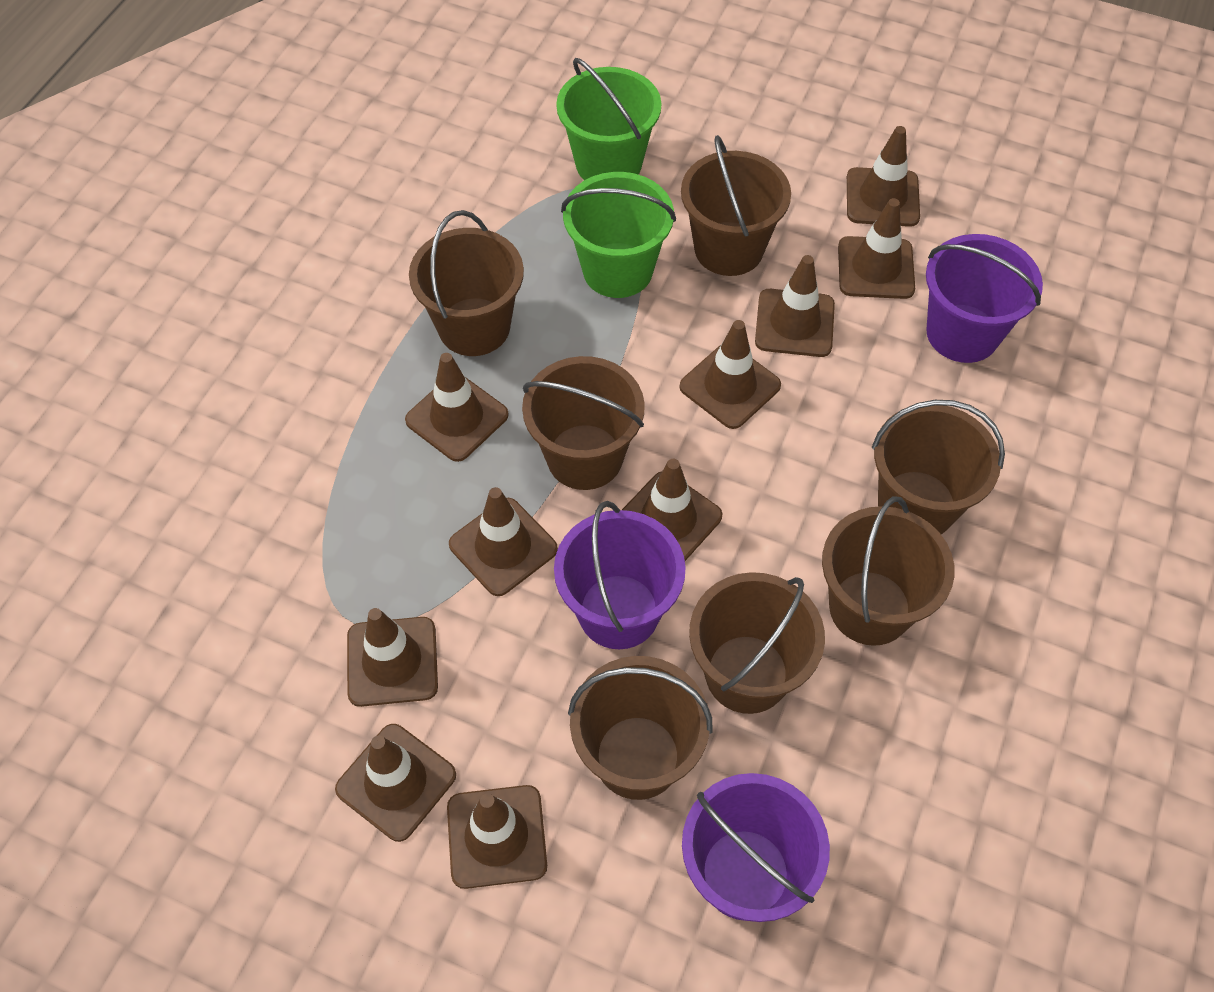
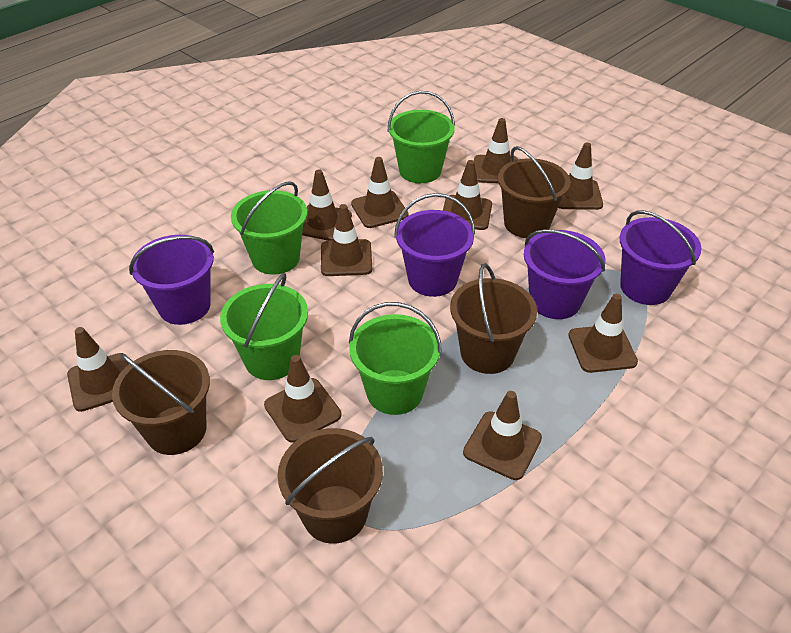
brown bucket: 7 -> 4
green bucket: 2 -> 4
purple bucket: 3 -> 4

